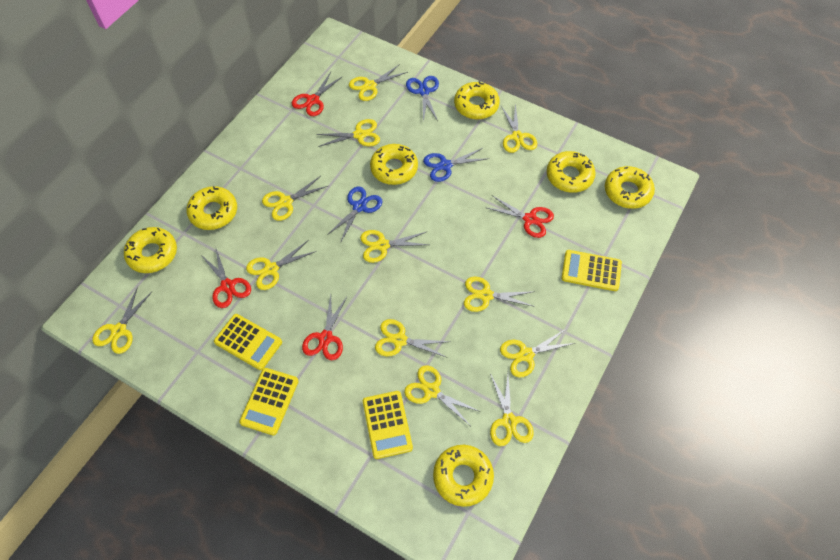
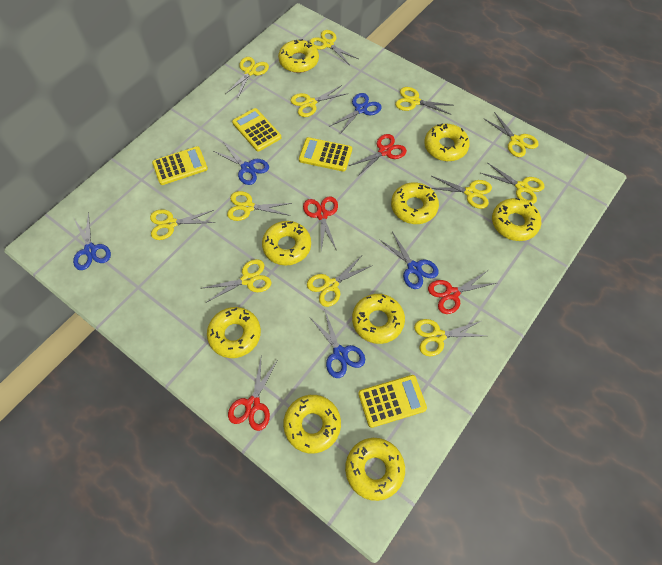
blue scissors: 3 -> 5
yellow donut: 7 -> 9

